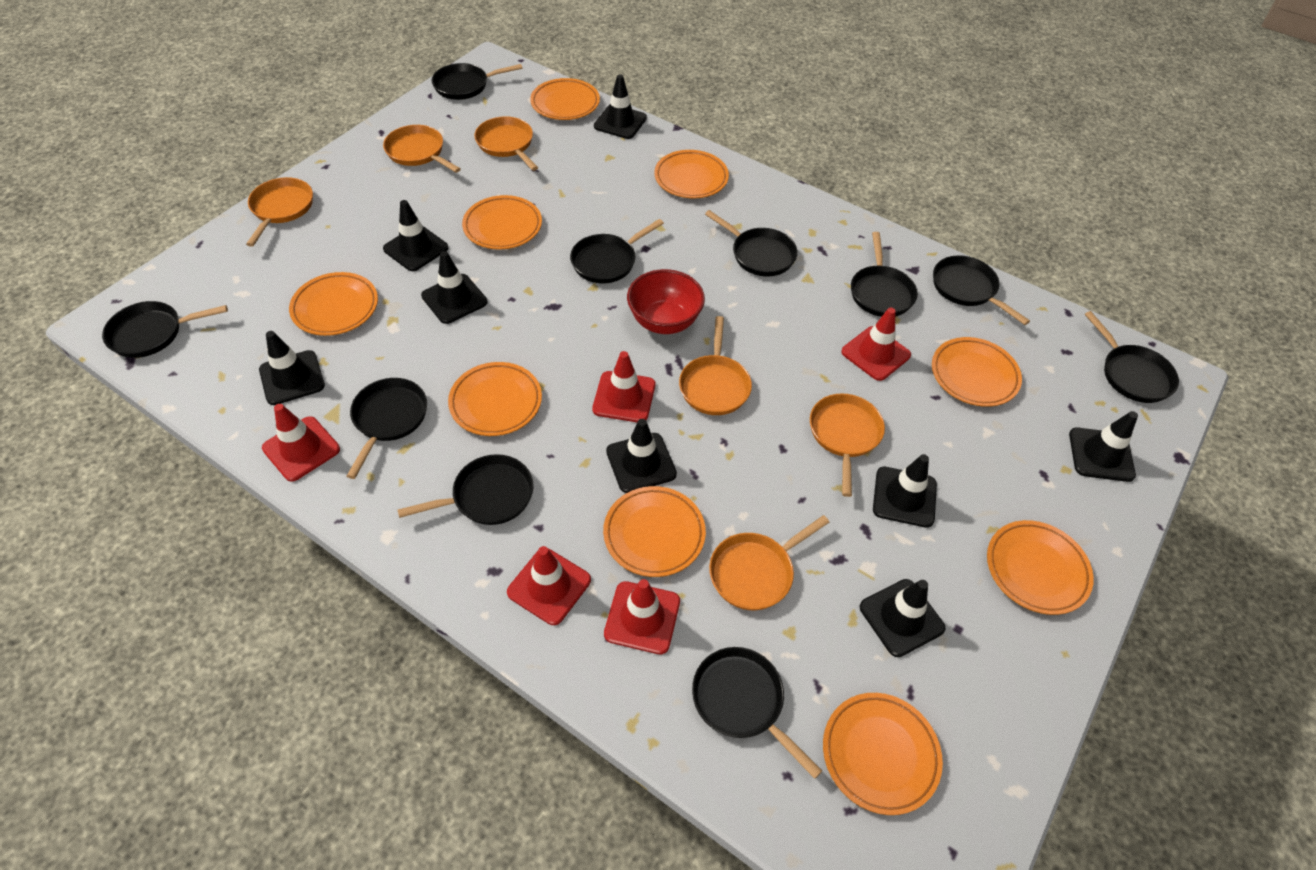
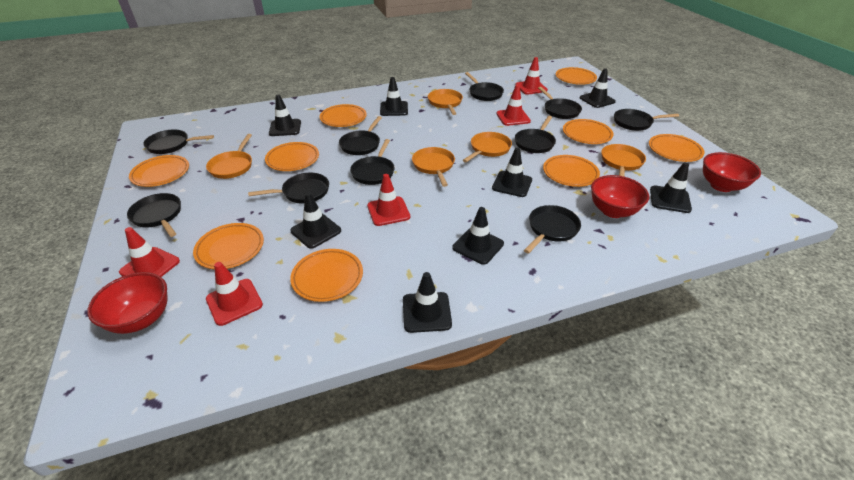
orange pan: 6 -> 5
red bowl: 1 -> 3

